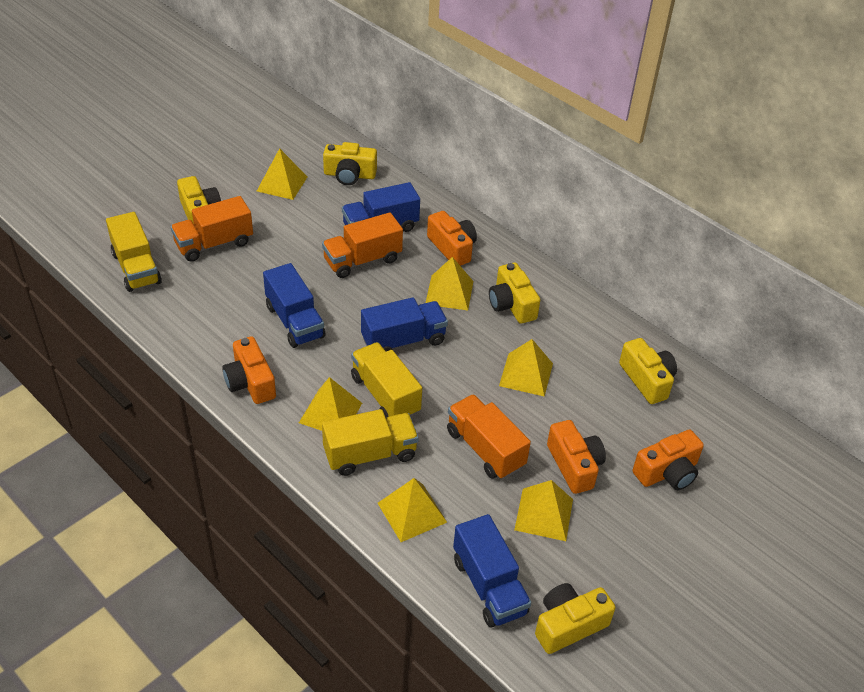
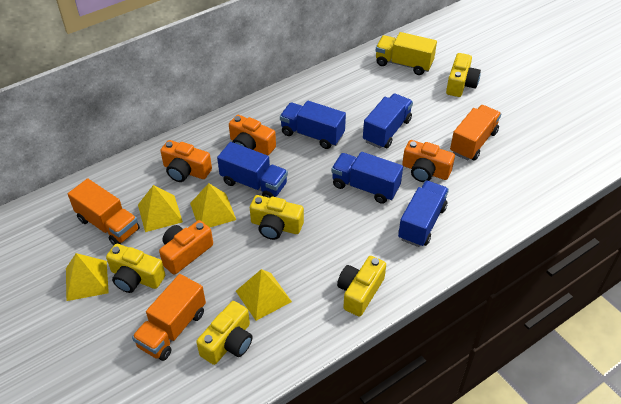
blue truck: 4 -> 5
yellow pyramid: 6 -> 4
yellow truck: 3 -> 1

